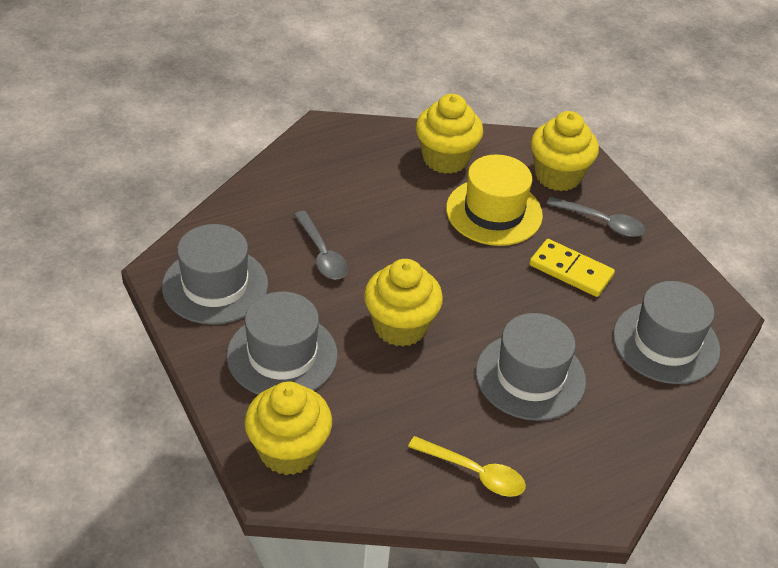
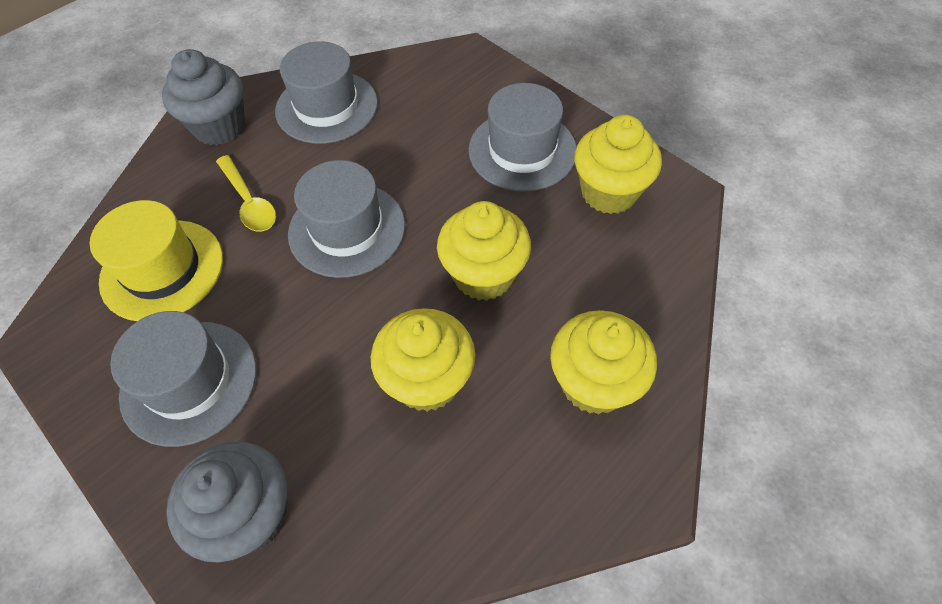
grey cupcake: 0 -> 2
grey spoon: 2 -> 0
yellow domino: 1 -> 0

